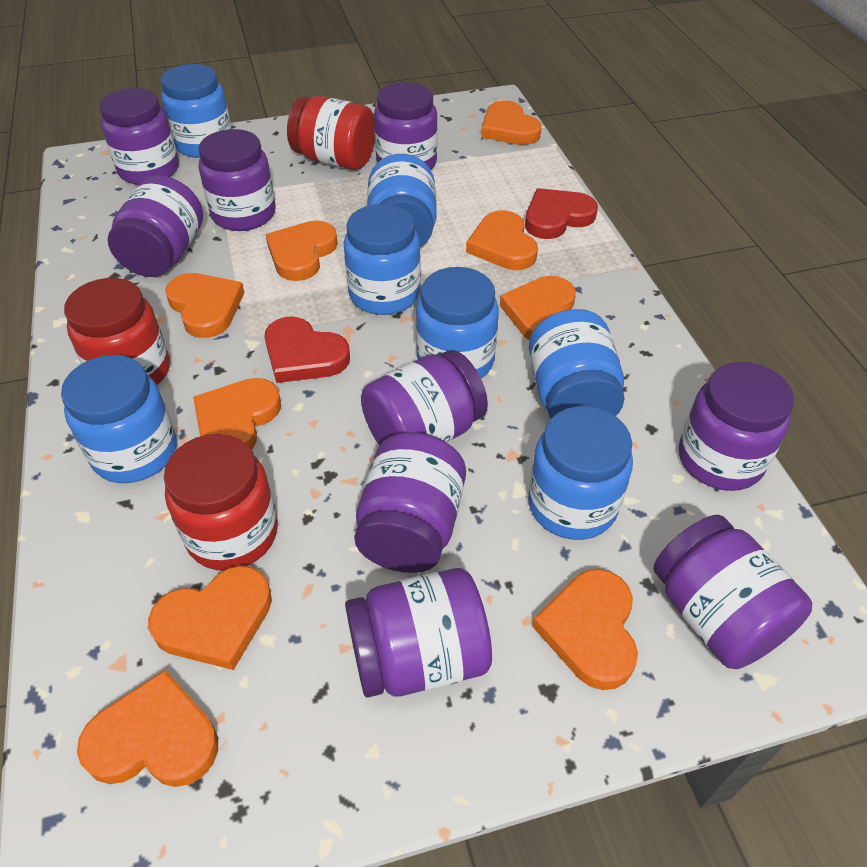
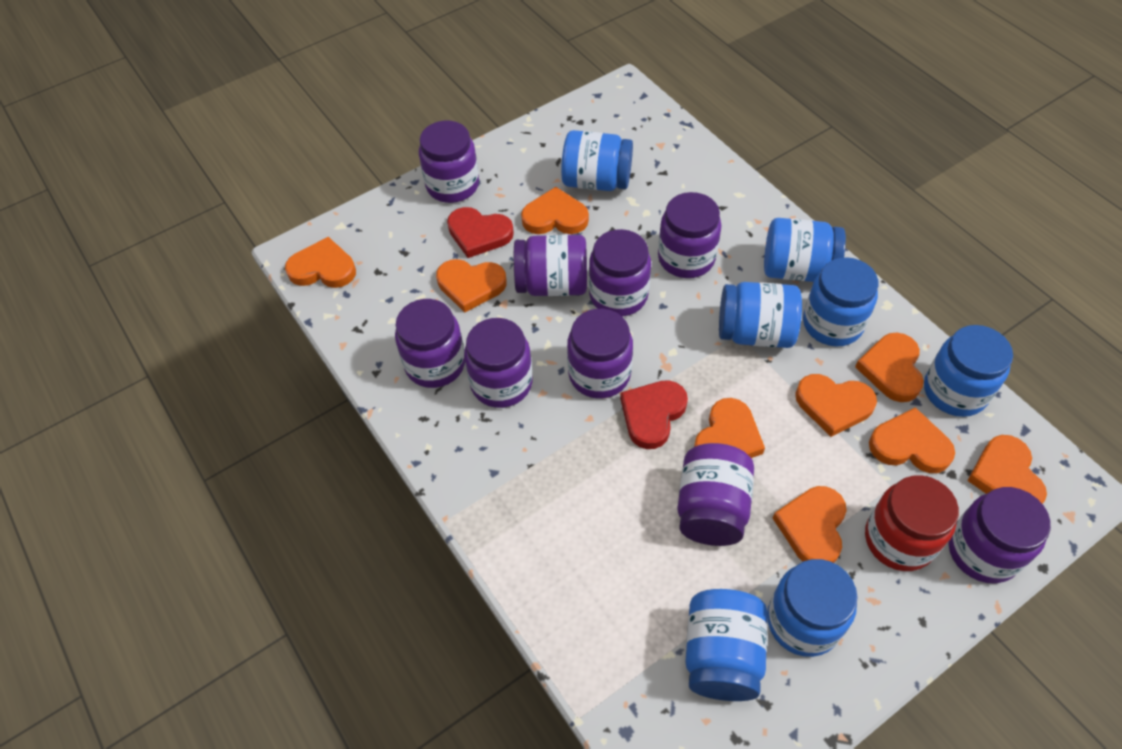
red jar: 3 -> 1

